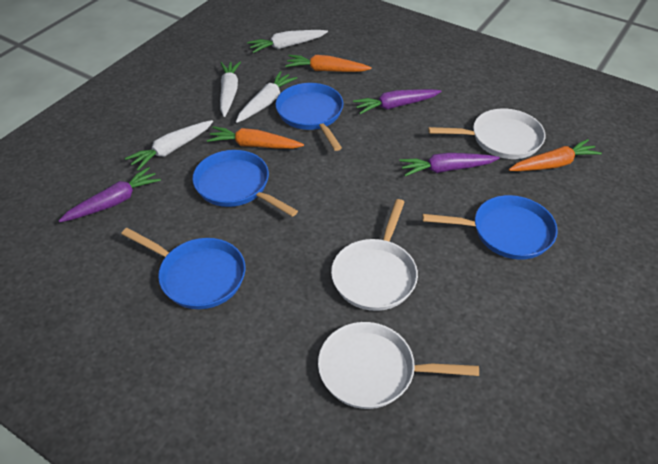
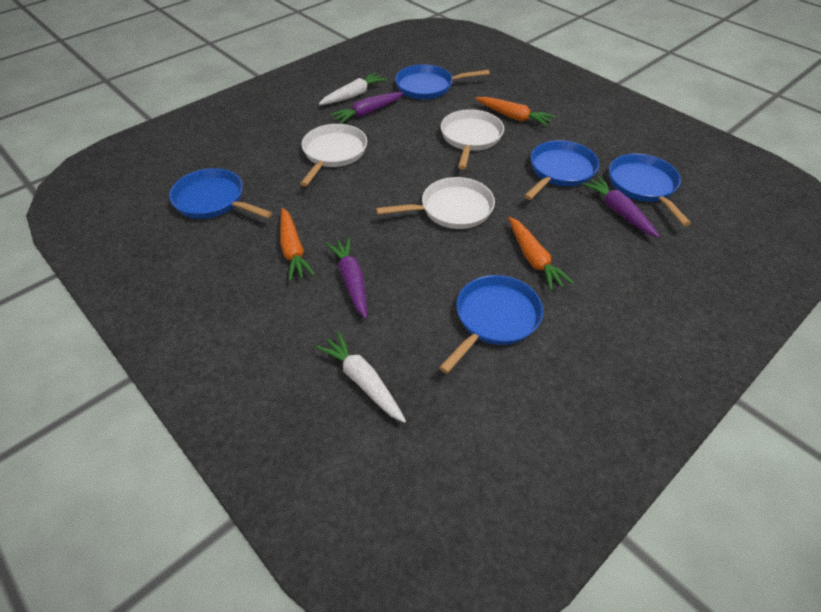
blue pan: 4 -> 5
white carrot: 4 -> 2

